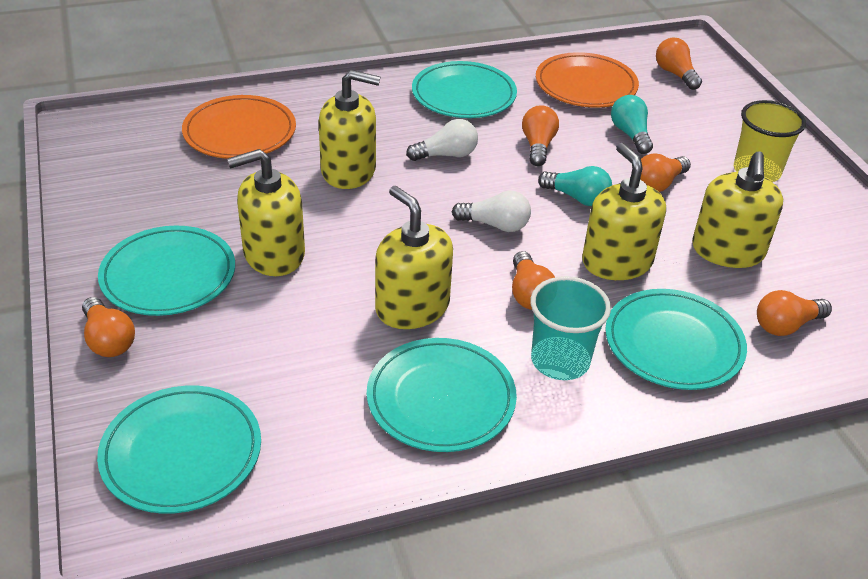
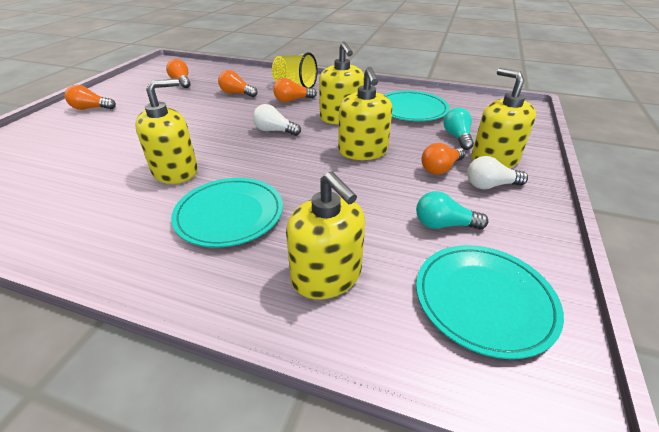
orange light bulb: 6 -> 5
orange plate: 2 -> 0
turquoise cup: 1 -> 0
turquoise plate: 5 -> 3

